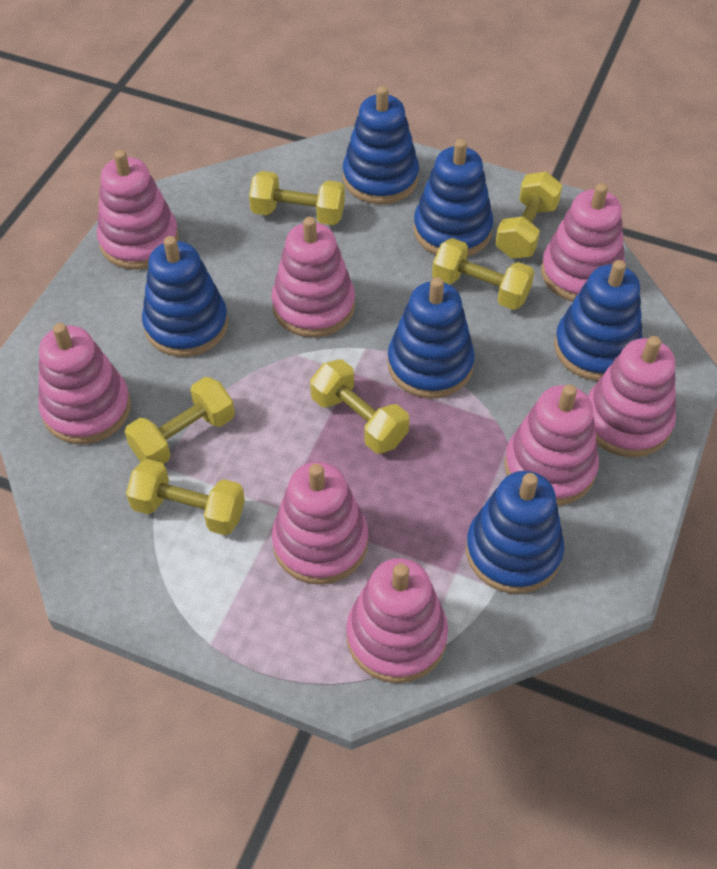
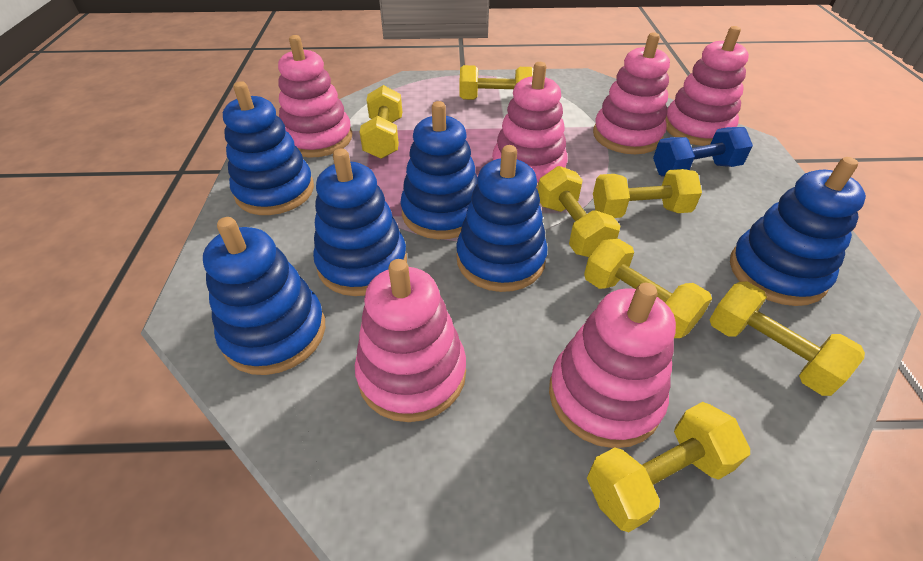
blue dumbbell: 0 -> 1
pink stacking toy: 8 -> 6
yellow dumbbell: 6 -> 7

